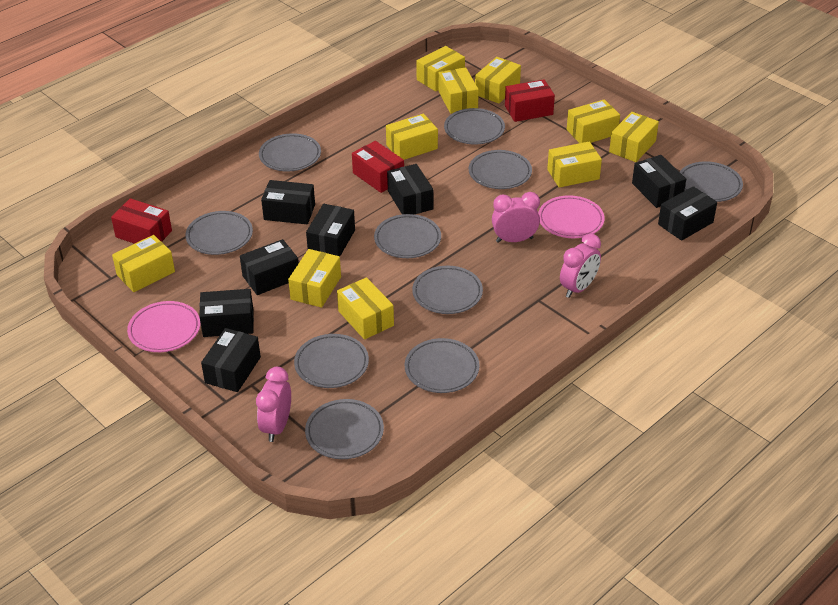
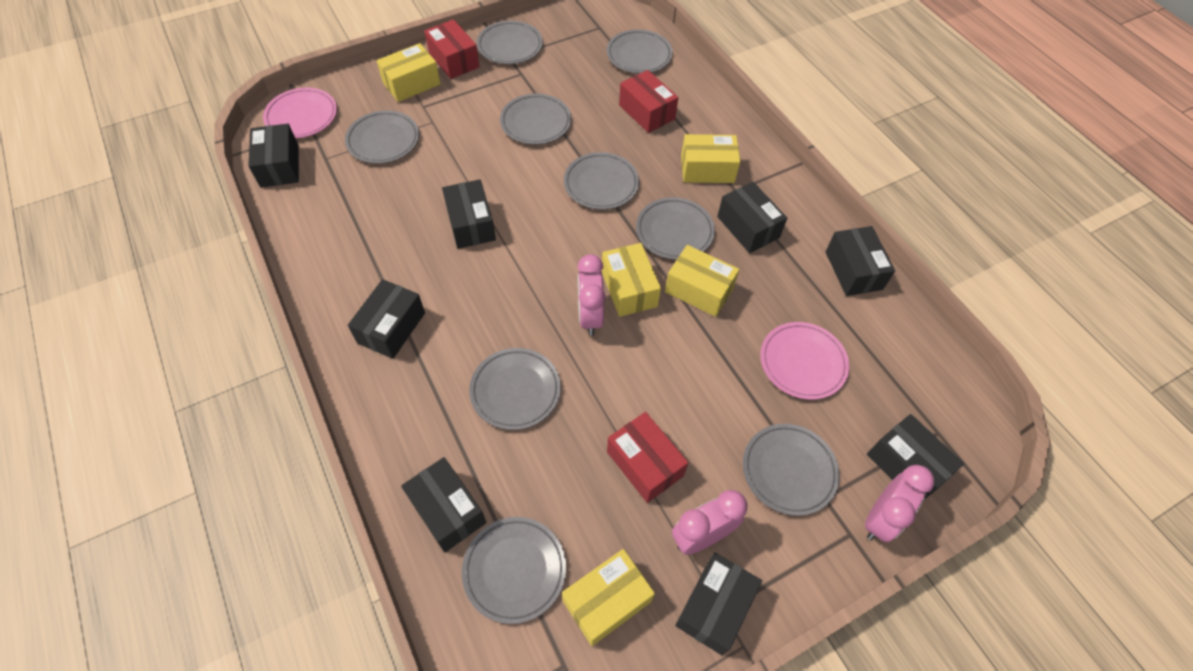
grey plate: 10 -> 9
yellow box: 10 -> 5

